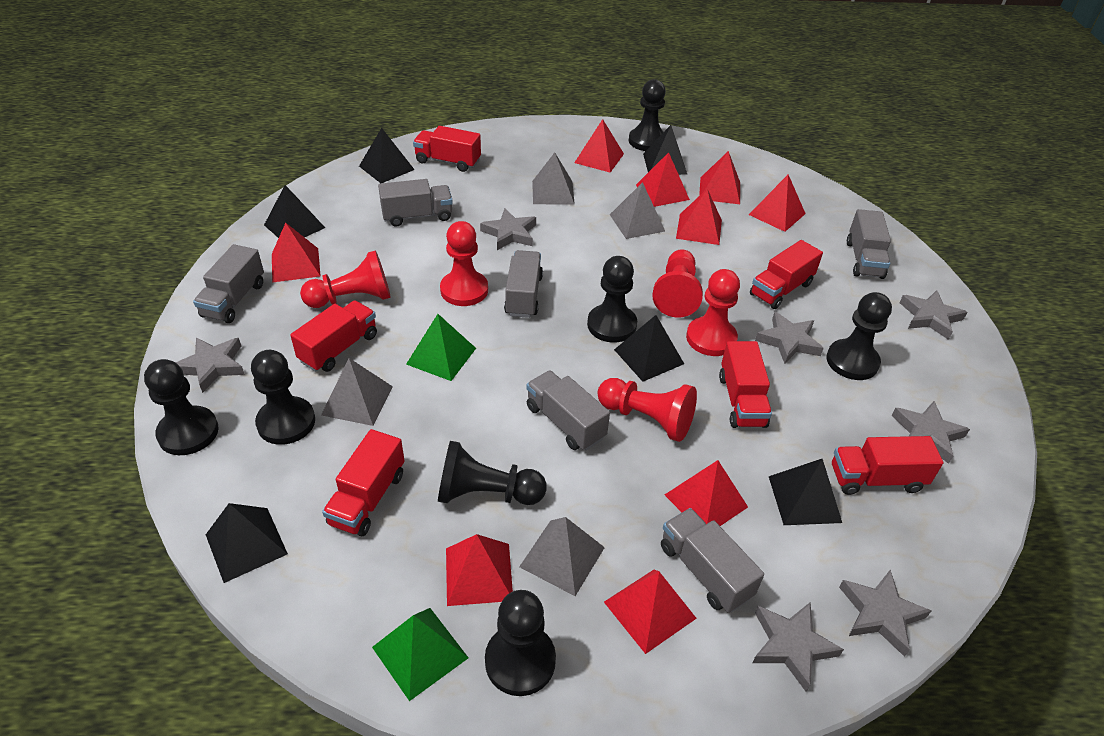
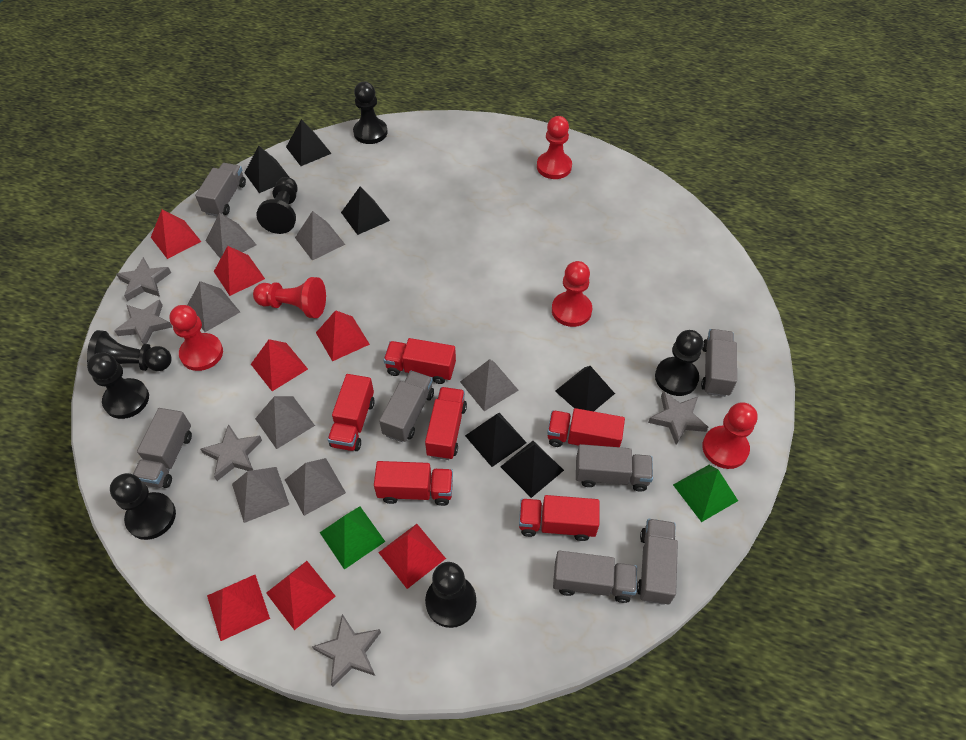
grey pyramid: 4 -> 7
grey star: 7 -> 5
grey truck: 6 -> 7
red pyramid: 9 -> 7

